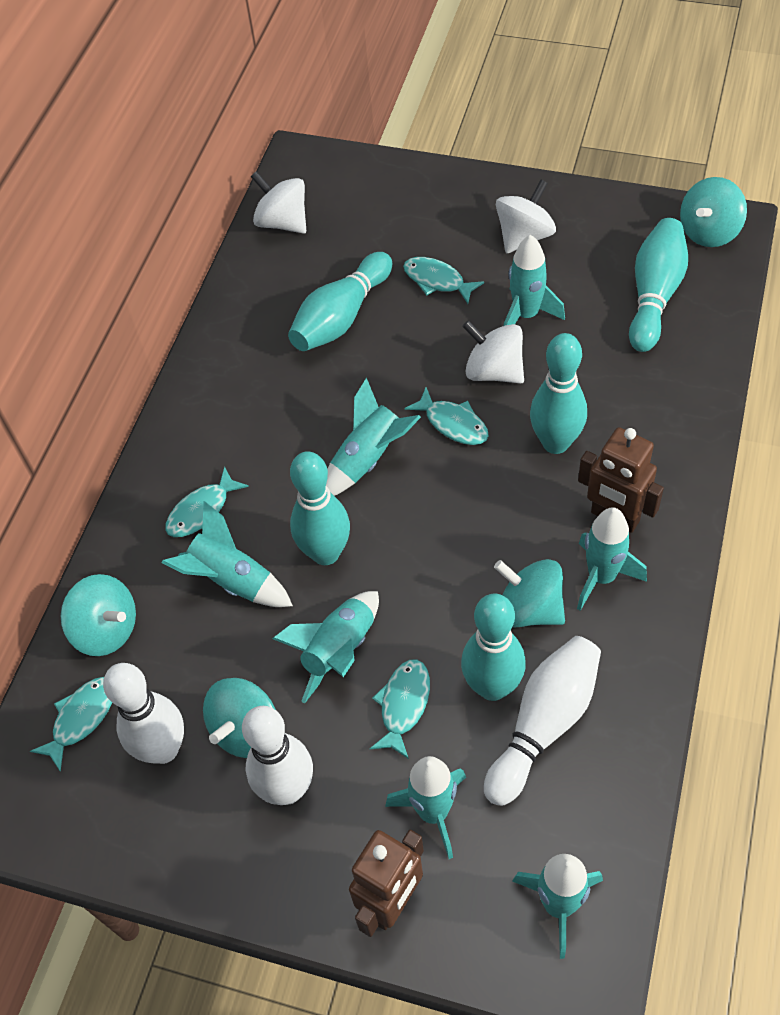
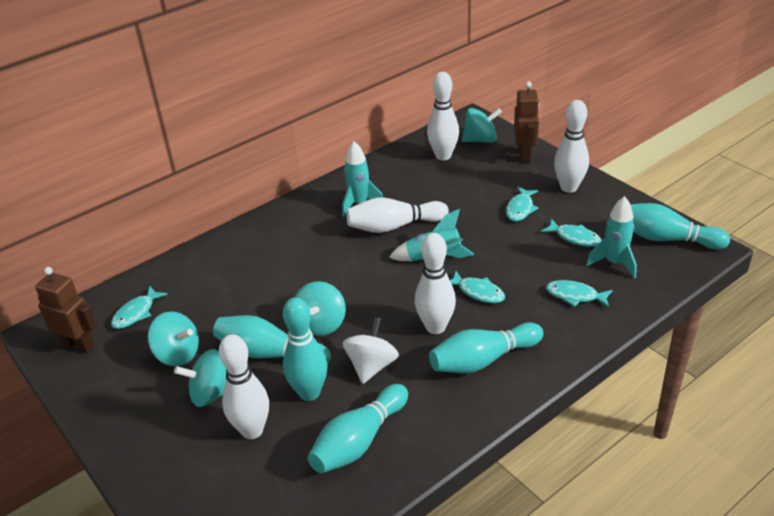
turquoise rocket: 7 -> 3
white bowling pin: 3 -> 5
white spinning top: 3 -> 1

